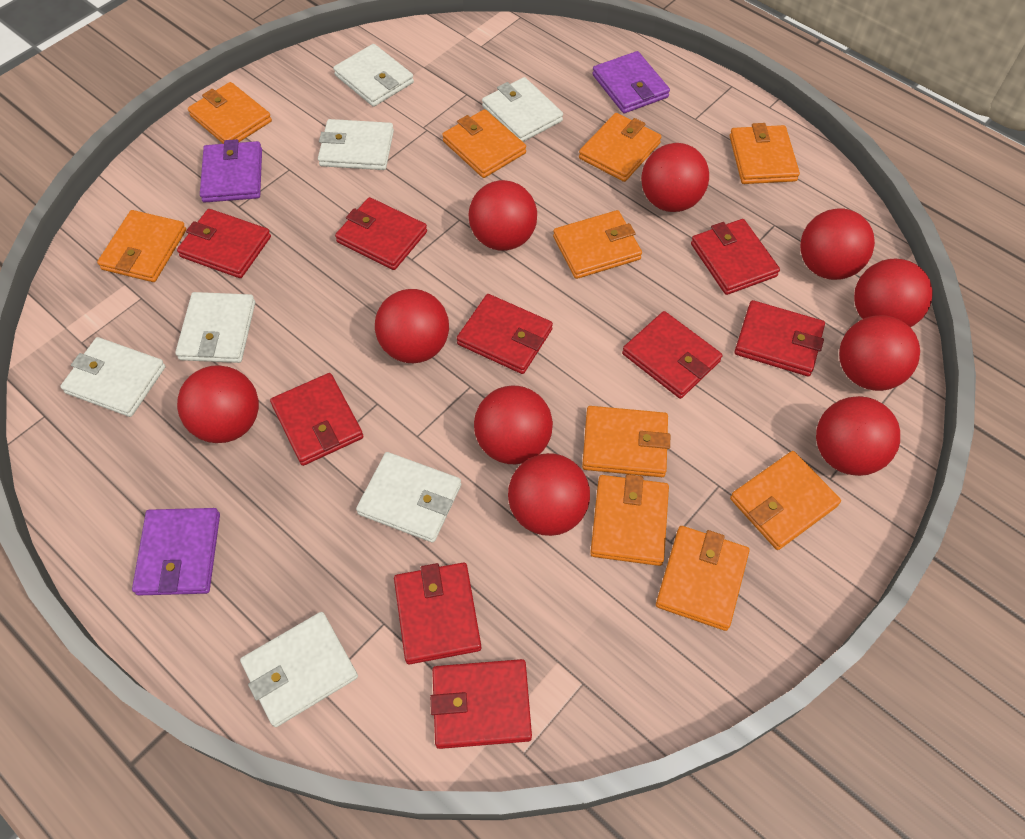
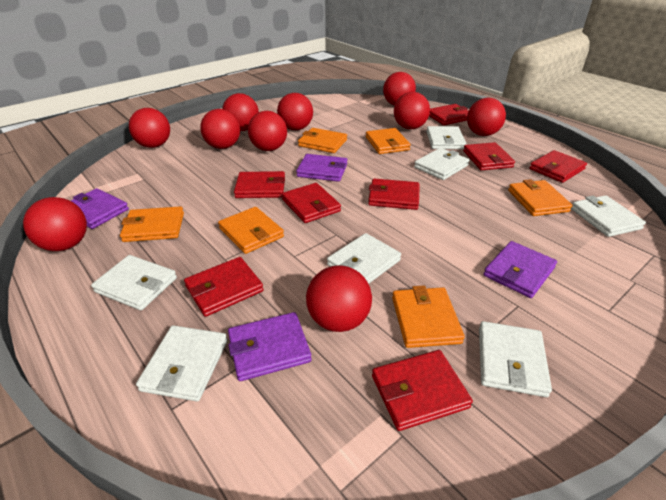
orange wallet: 10 -> 6
purple wallet: 3 -> 4
red wallet: 9 -> 8

